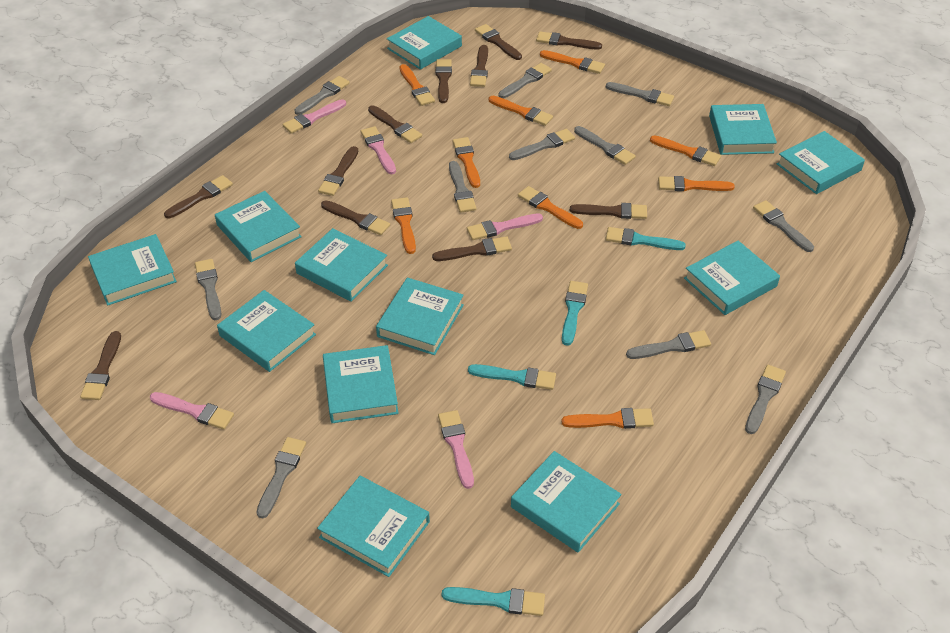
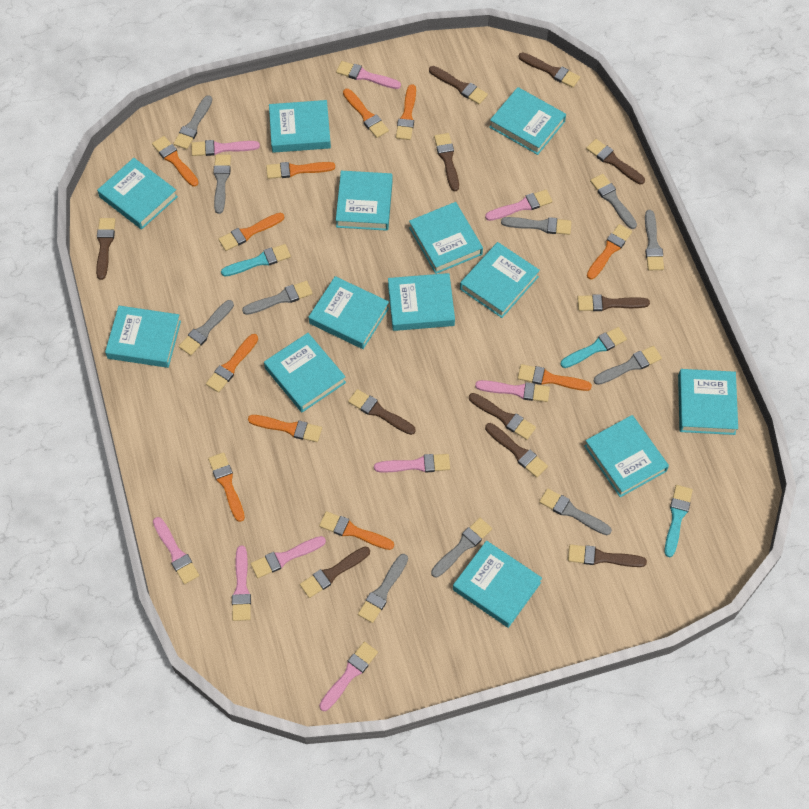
orange brush: 9 -> 11
pink brush: 5 -> 9
turquoise book: 12 -> 13
turquoise brush: 4 -> 3

